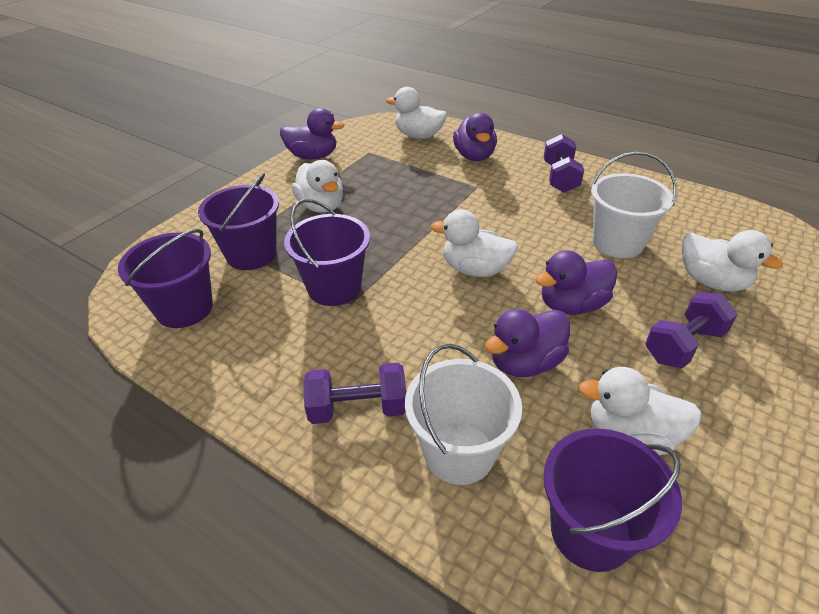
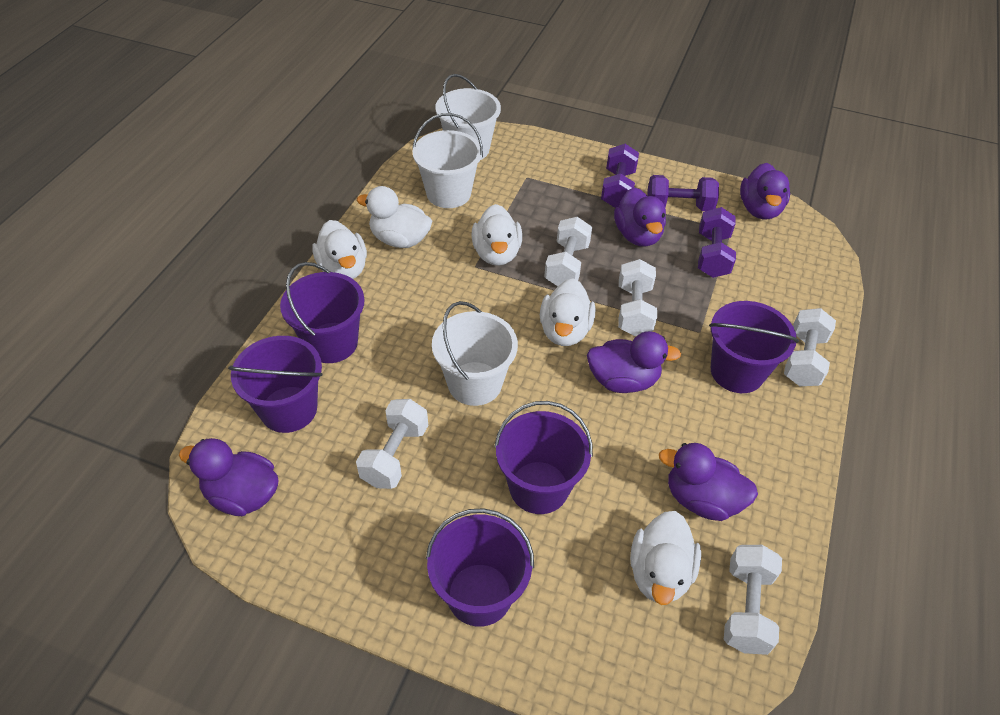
purple bucket: 4 -> 5
purple duck: 4 -> 5
white bucket: 2 -> 3
white dumbbell: 0 -> 5

